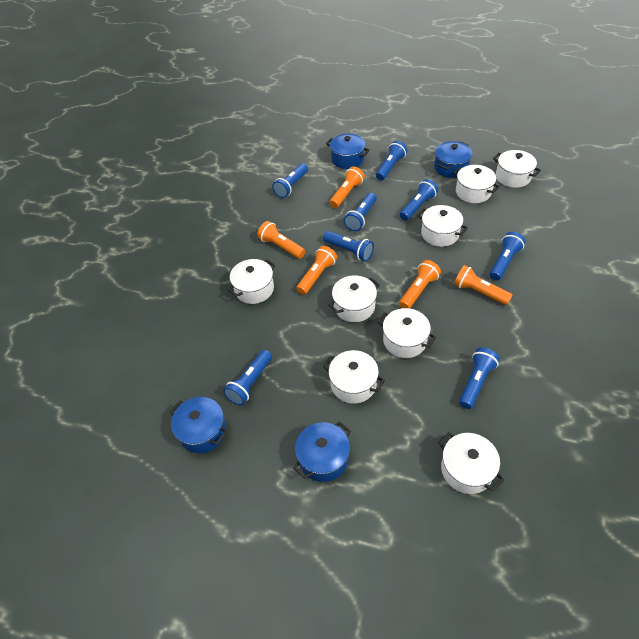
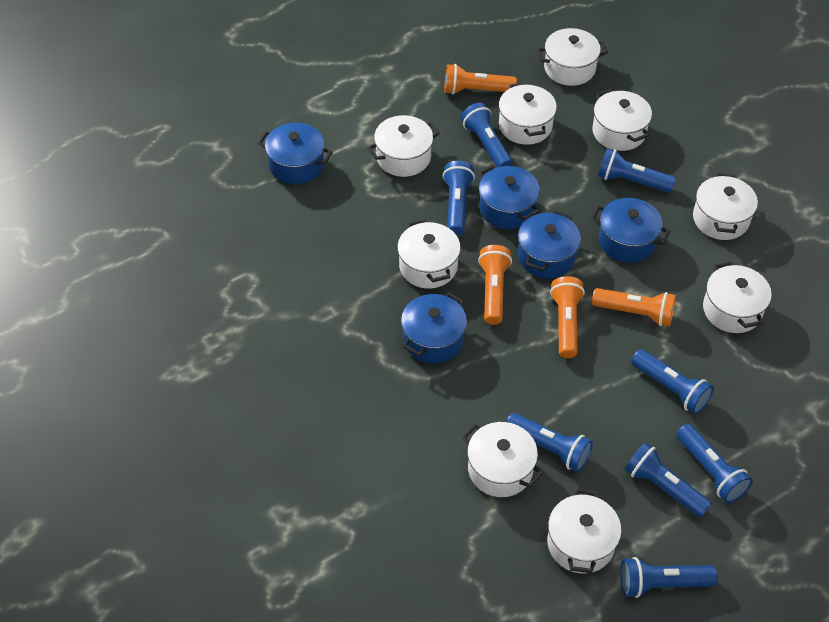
blue pot: 4 -> 5
orange flashlight: 5 -> 4
white pot: 8 -> 9

